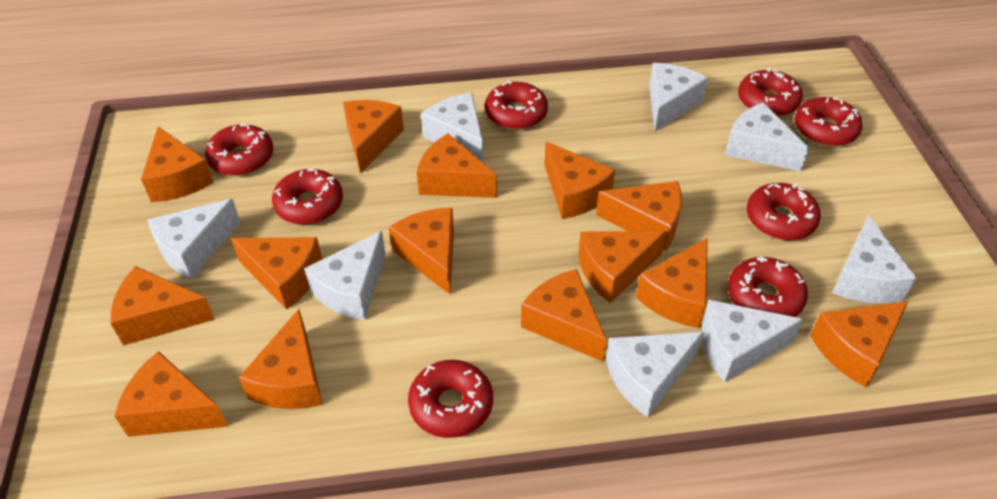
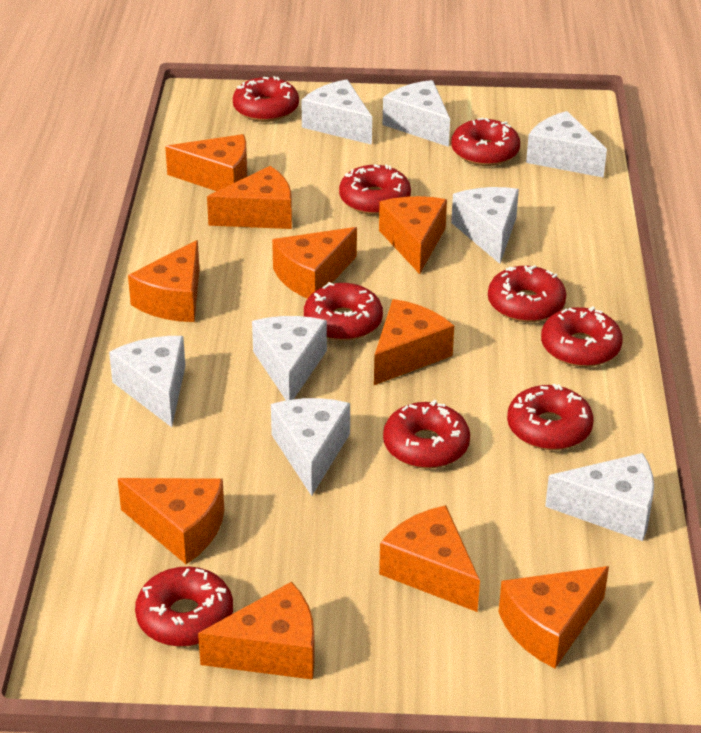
orange cheese: 14 -> 10
red donut: 8 -> 9

